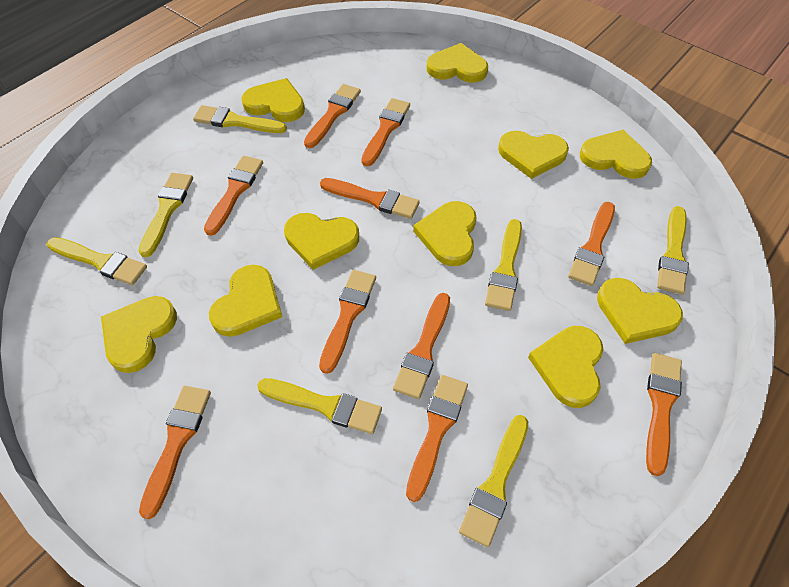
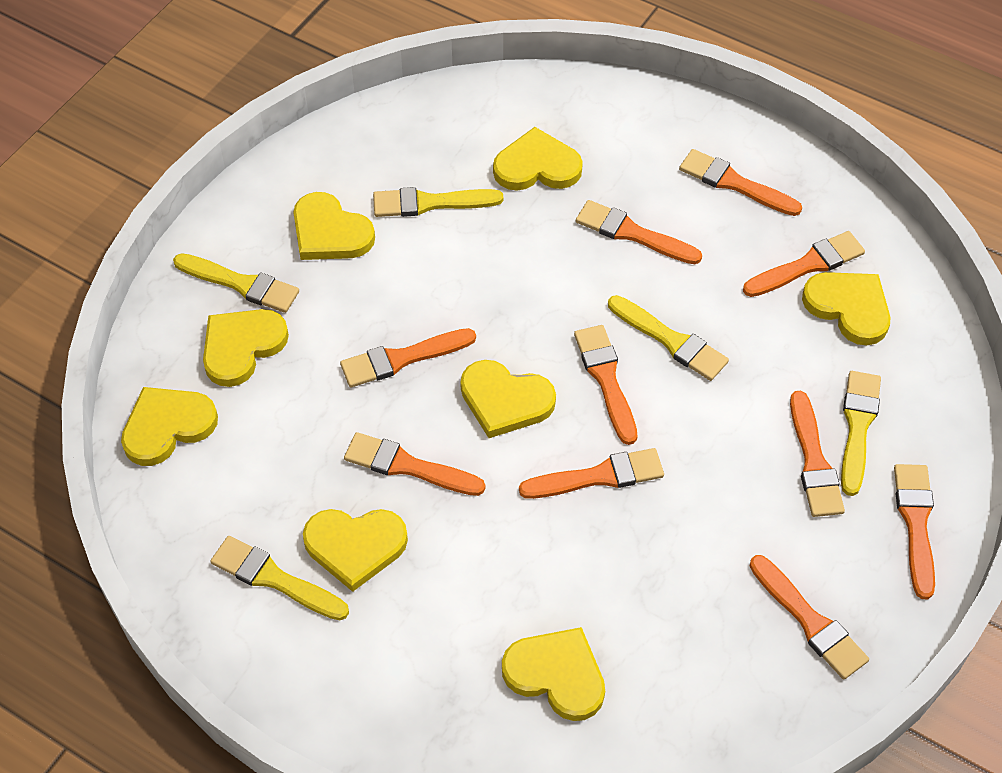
yellow brush: 7 -> 5
yellow heart: 10 -> 8

